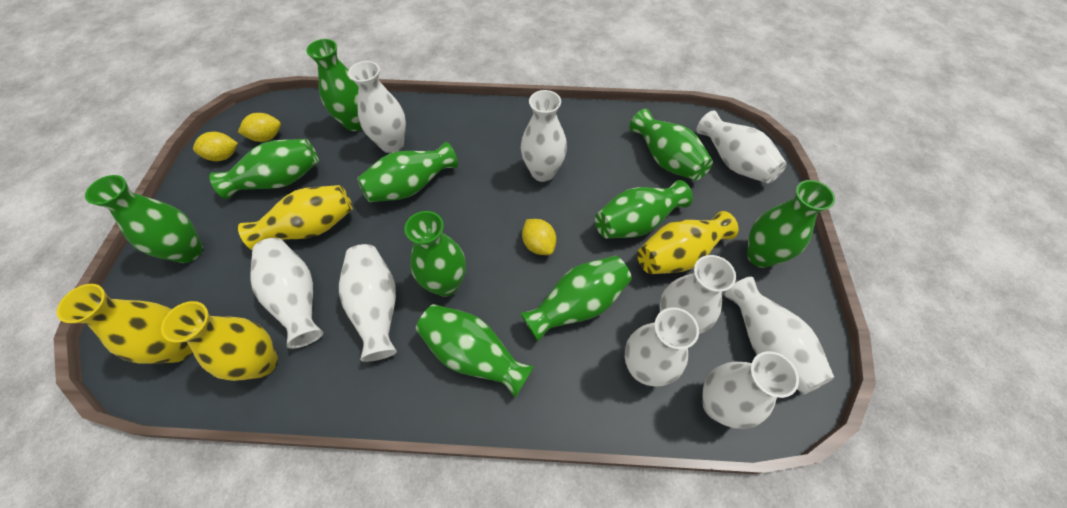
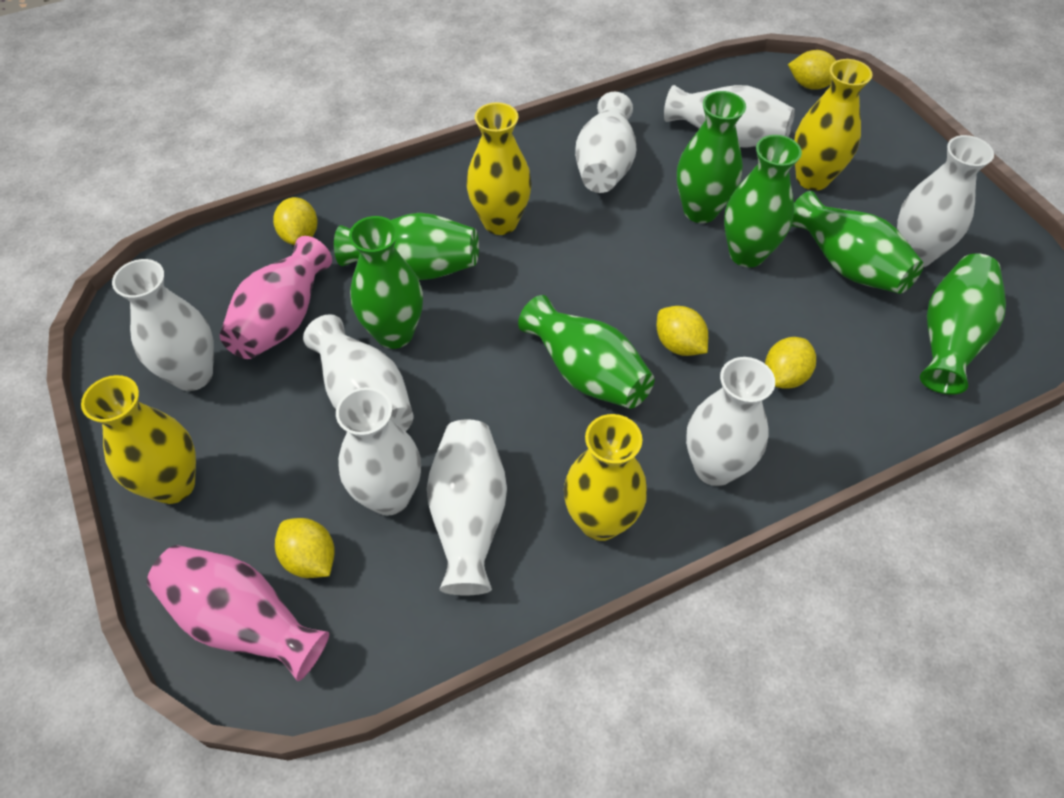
green vase: 10 -> 7
pink vase: 0 -> 2
white vase: 9 -> 8
yellow lemon: 3 -> 5

